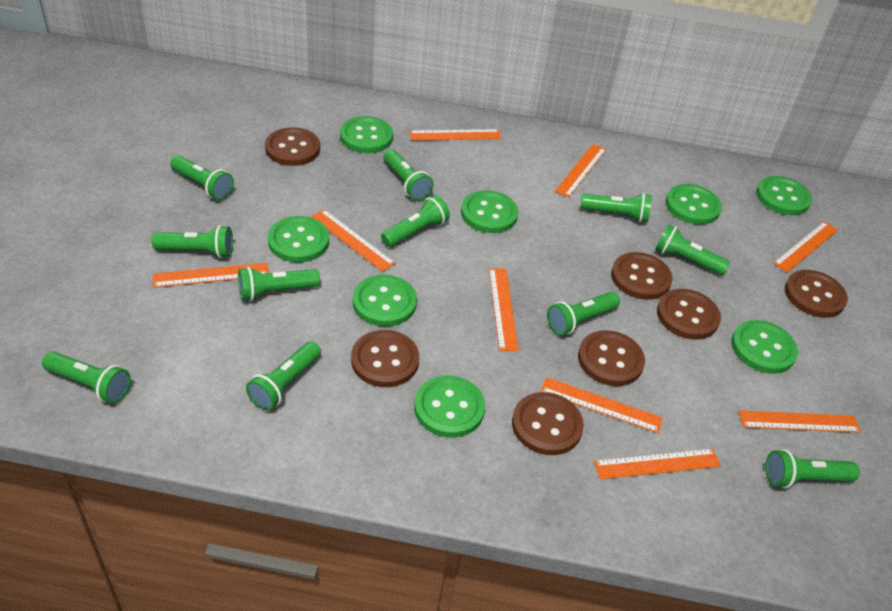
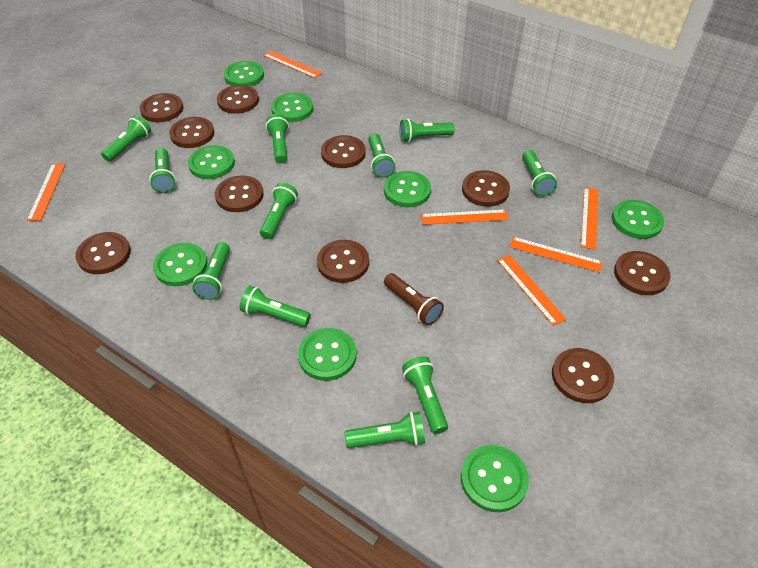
brown button: 7 -> 10
brown flashlight: 0 -> 1
orange ruler: 9 -> 6

